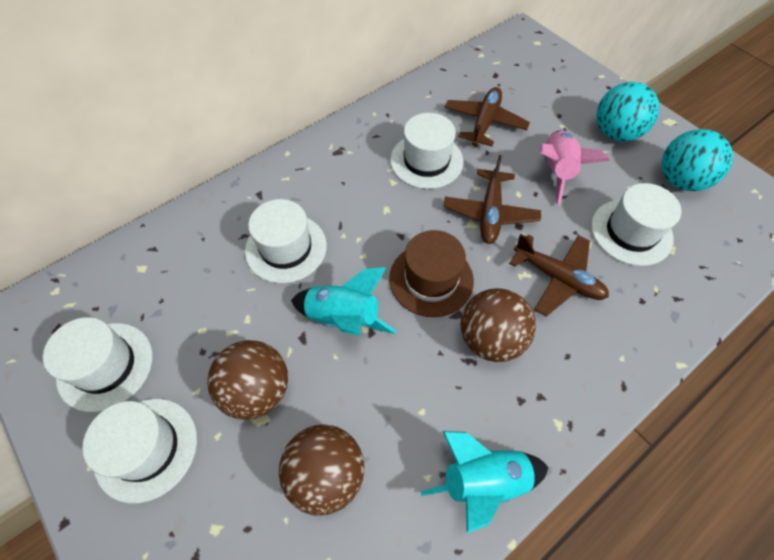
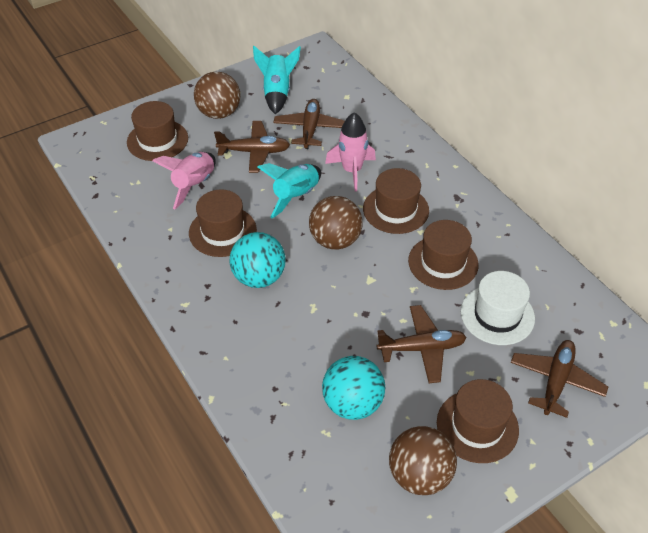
brown hat: 1 -> 5
brown plane: 3 -> 4
pink rocket: 1 -> 2
white hat: 5 -> 1

